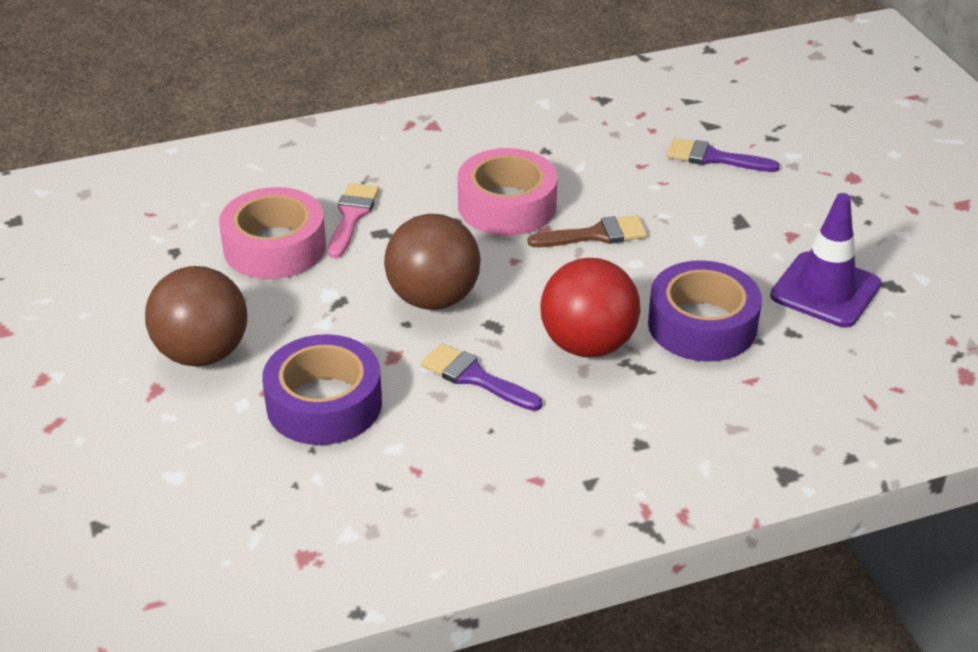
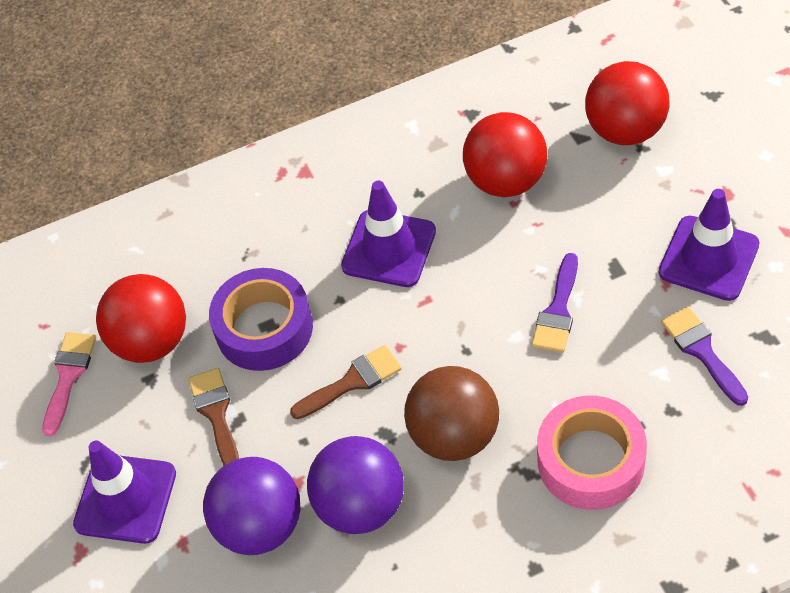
brown ball: 2 -> 1
brown brush: 1 -> 2
pink tape: 2 -> 1
purple ball: 0 -> 2
purple tape: 2 -> 1
purple traffic cone: 1 -> 3
red ball: 1 -> 3

